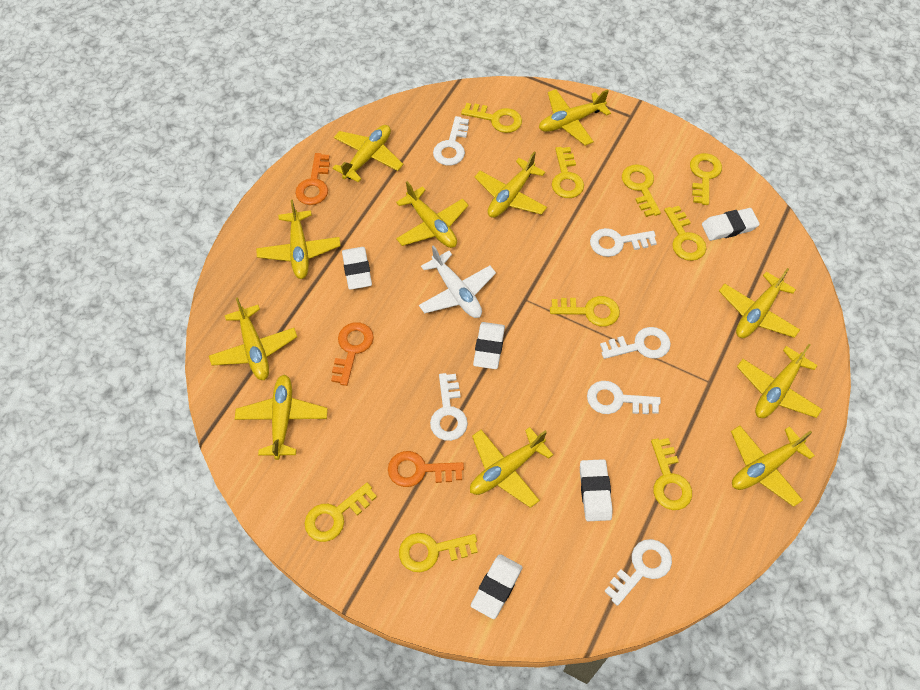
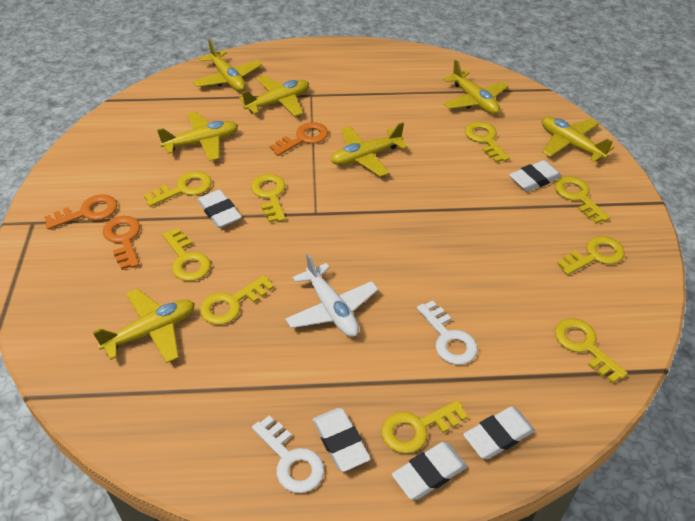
white key: 6 -> 2
yellow plane: 11 -> 7

